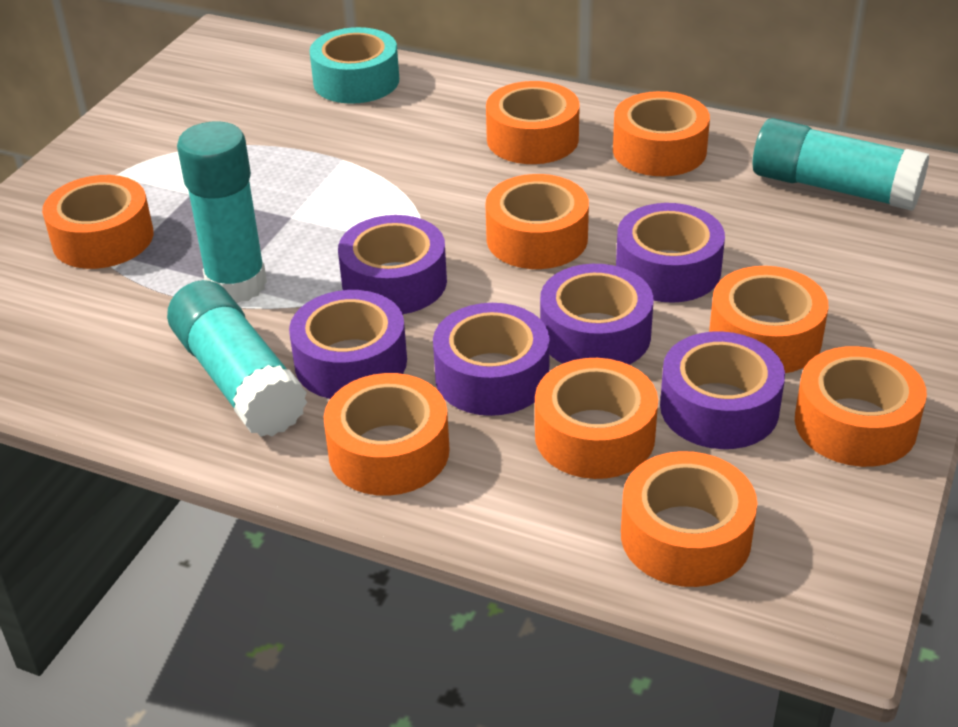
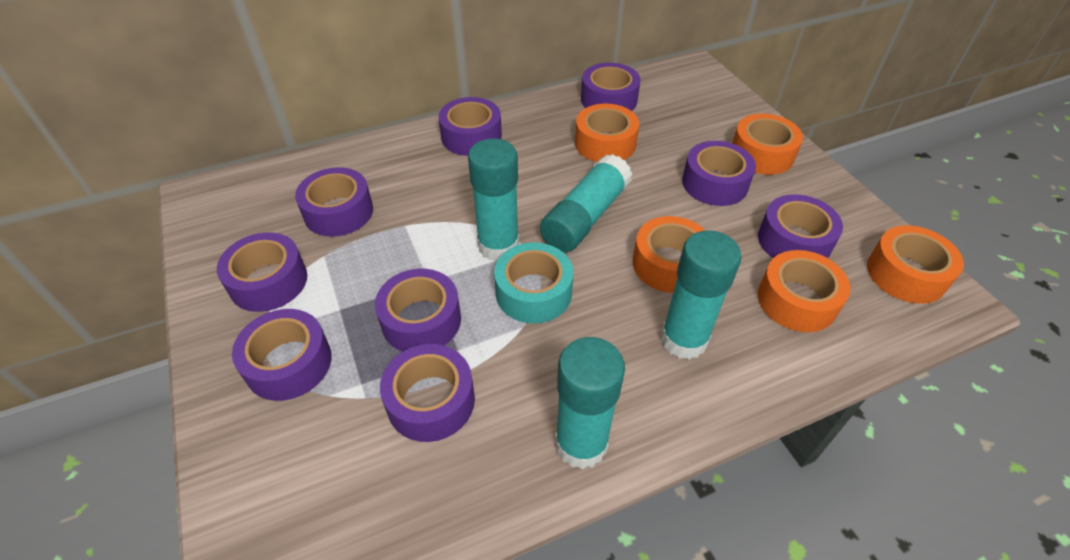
orange tape: 9 -> 5
purple tape: 6 -> 9
turquoise glue stick: 3 -> 4

